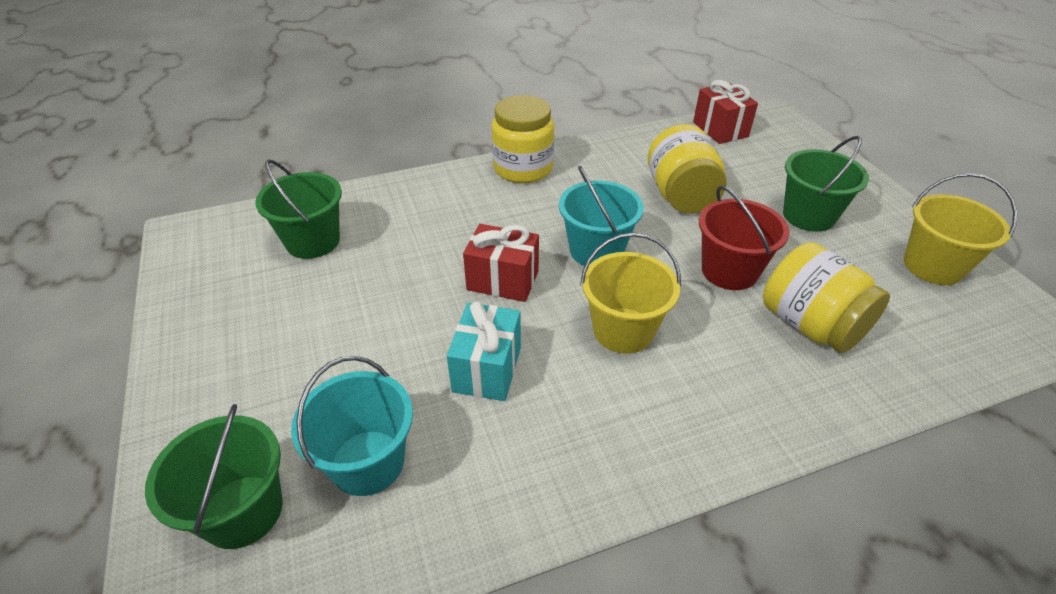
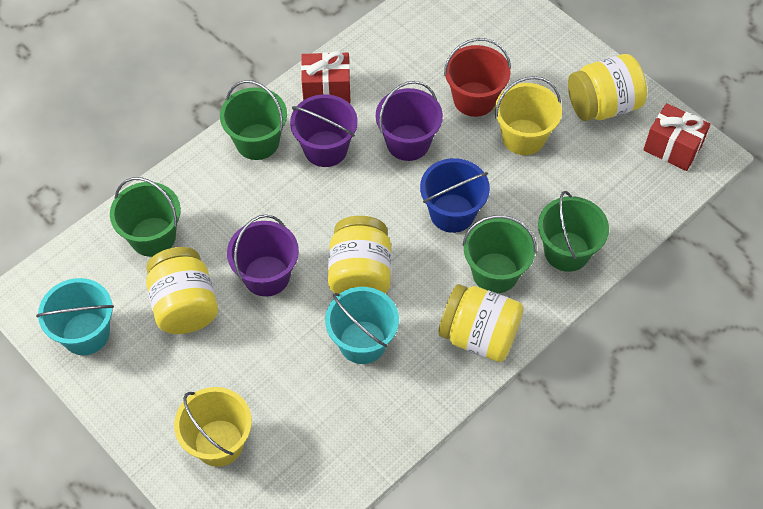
blue bucket: 0 -> 1
green bucket: 3 -> 4
purple bucket: 0 -> 3
turquoise gift: 1 -> 0
yellow jar: 3 -> 4

